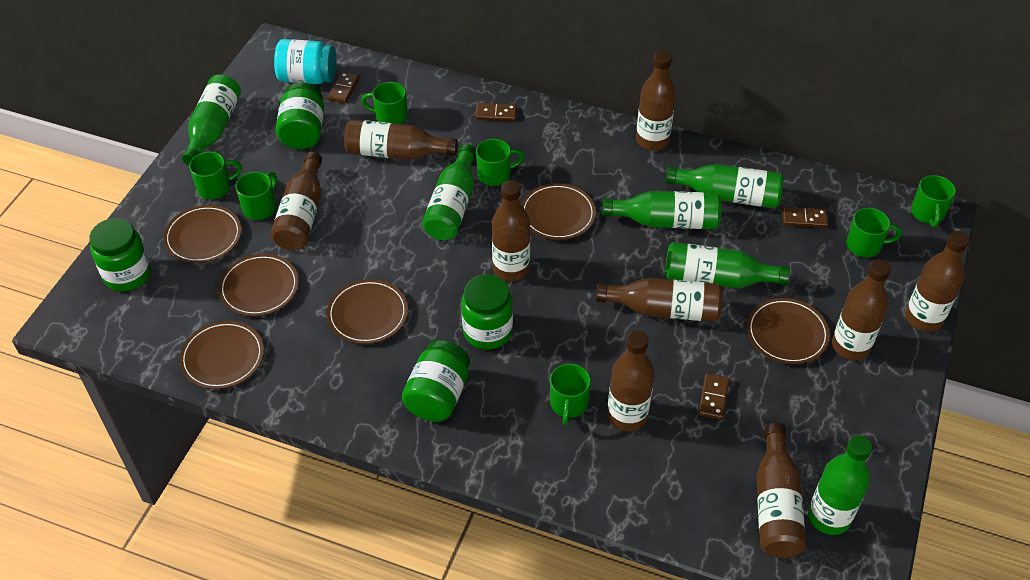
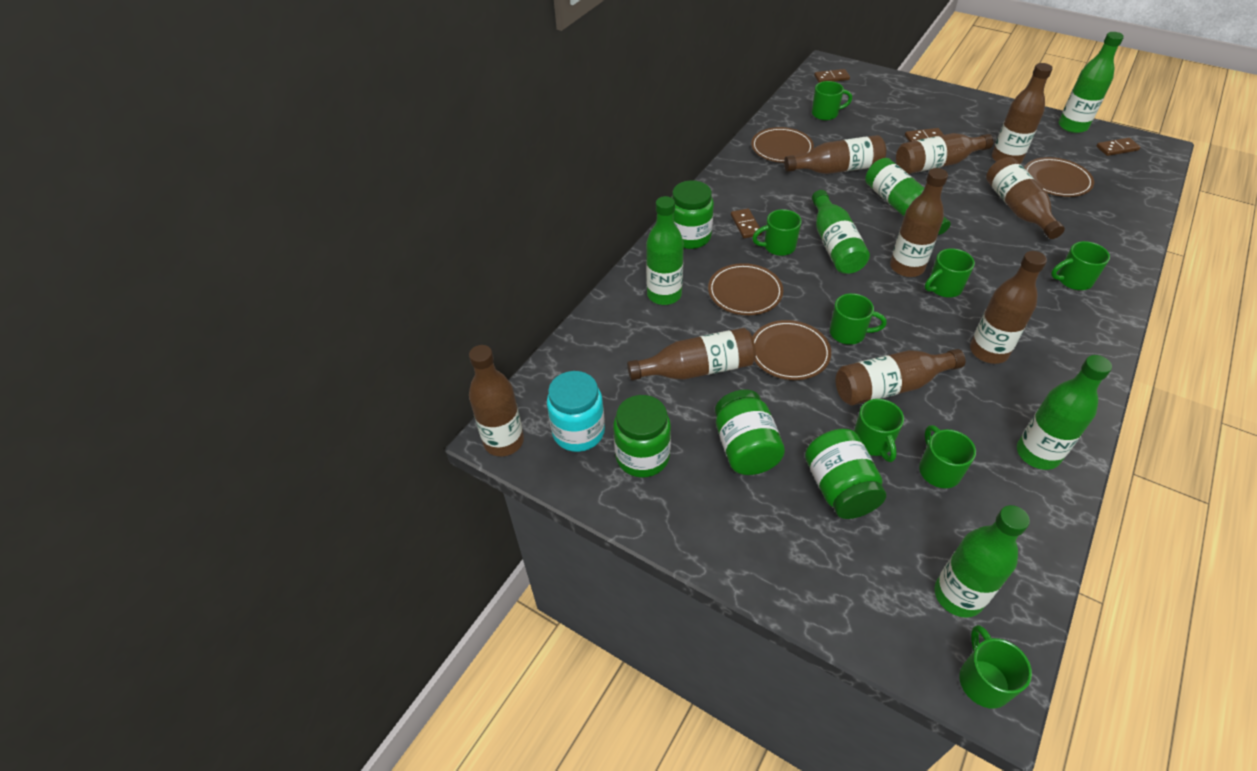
brown plate: 6 -> 4
green mug: 7 -> 8

